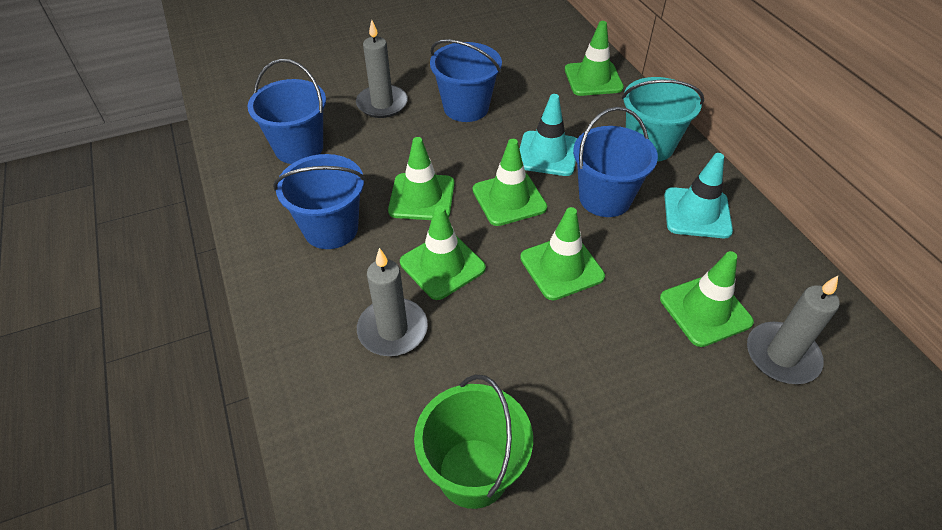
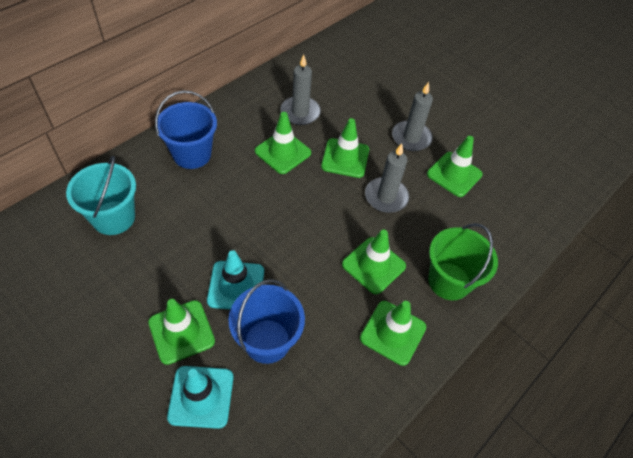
blue bucket: 4 -> 2

